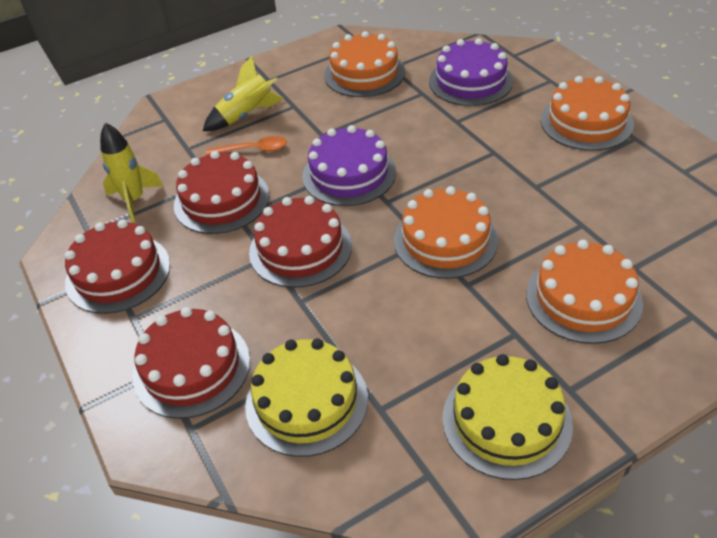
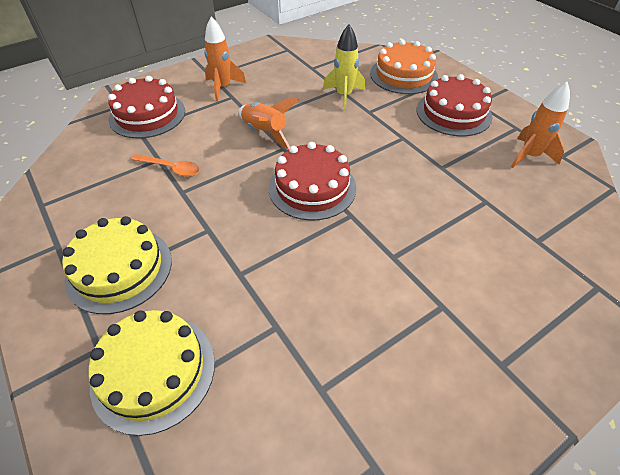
orange cake: 4 -> 1
orange rocket: 0 -> 3
purple cake: 2 -> 0
red cake: 4 -> 3
yellow rocket: 2 -> 1

